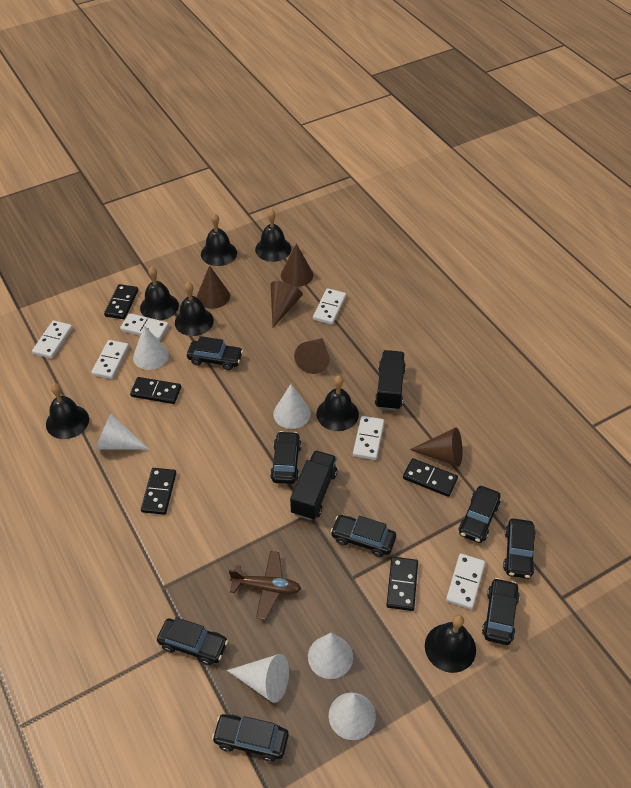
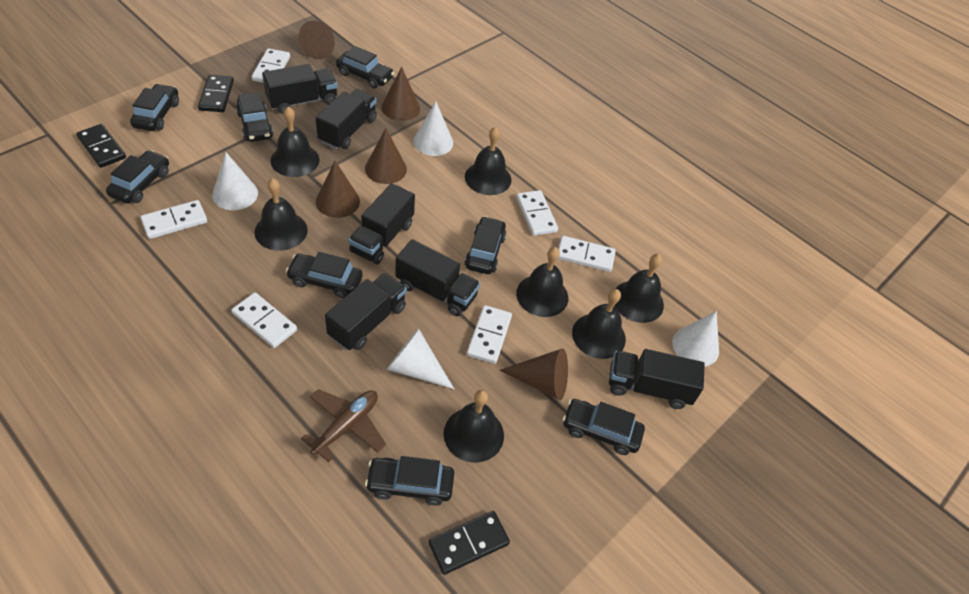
black domino: 5 -> 3
black truck: 2 -> 6
white cone: 6 -> 4

